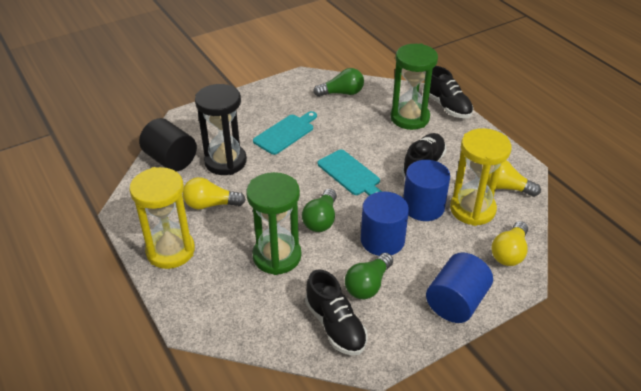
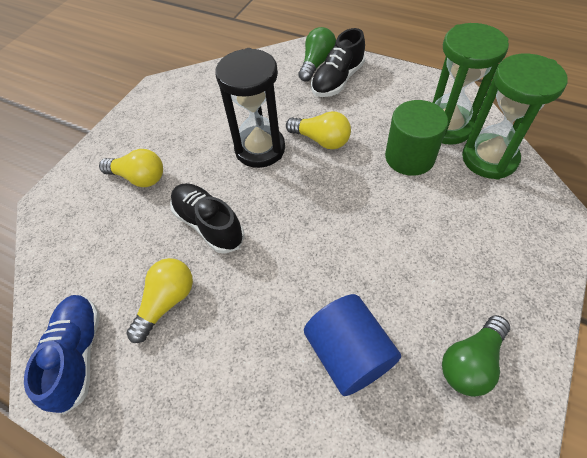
black cylinder: 1 -> 0
black shoe: 3 -> 2
blue cylinder: 3 -> 1
blue shoe: 0 -> 1
green cylinder: 0 -> 1
green light bulb: 3 -> 2
turquoise cutting board: 2 -> 0
yellow hourglass: 2 -> 0

